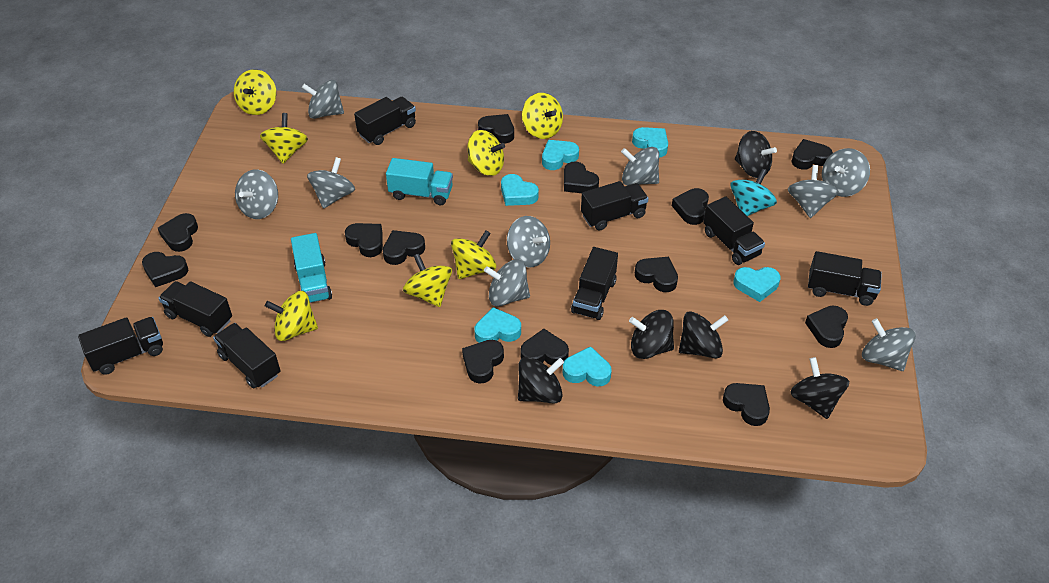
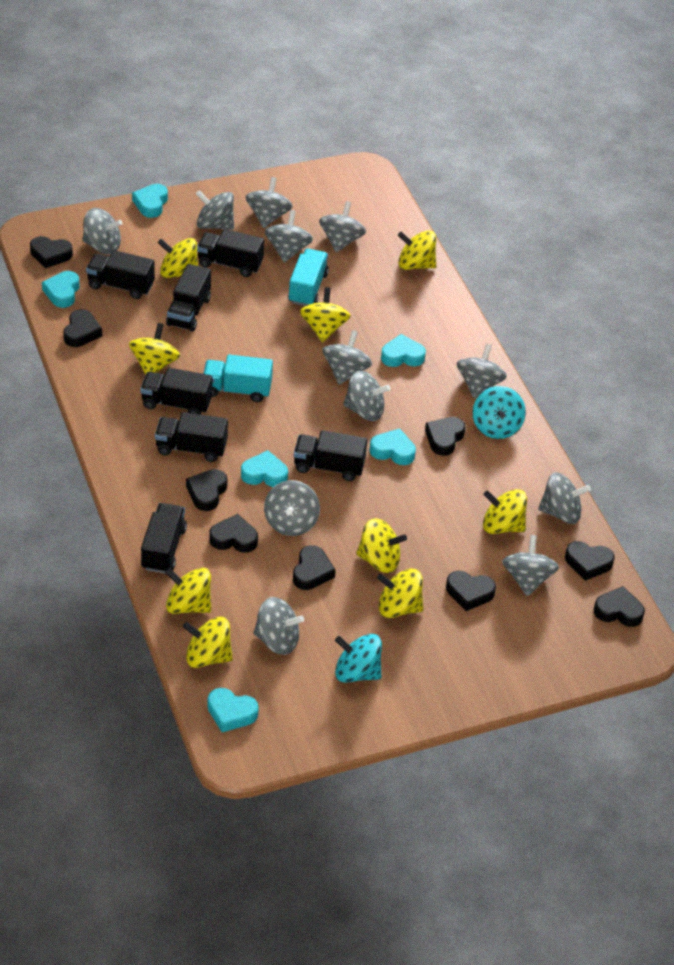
black heart: 13 -> 9
black spinning top: 5 -> 0
black truck: 8 -> 7
grey spinning top: 9 -> 12
turquoise spinning top: 1 -> 2
yellow spinning top: 7 -> 9

